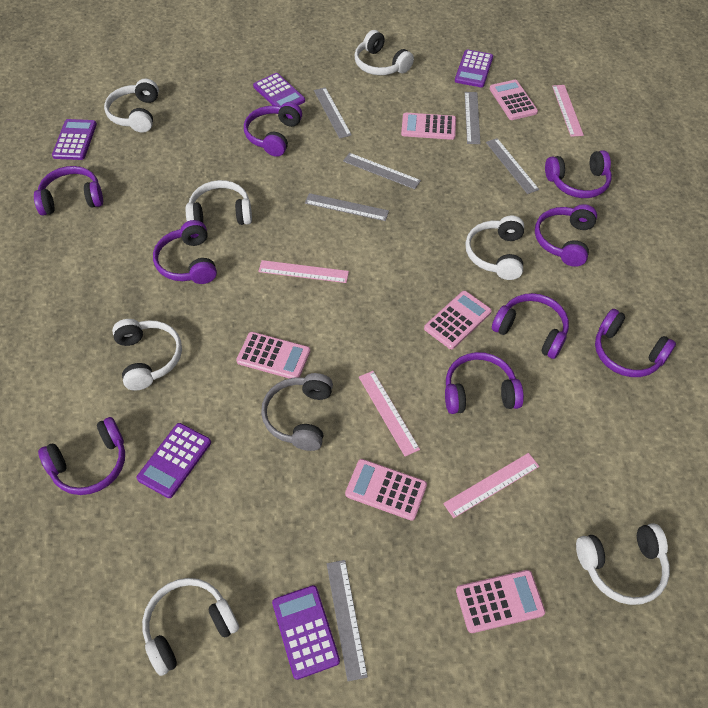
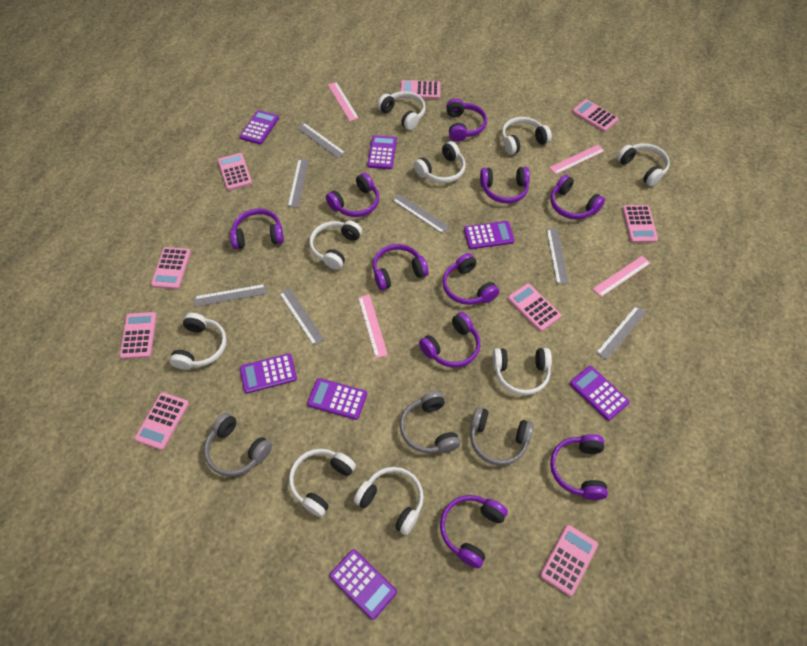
grey headphones: 1 -> 3
grey ruler: 6 -> 7
pink calculator: 6 -> 9
purple calculator: 5 -> 7
purple headphones: 9 -> 10
white headphones: 7 -> 9

